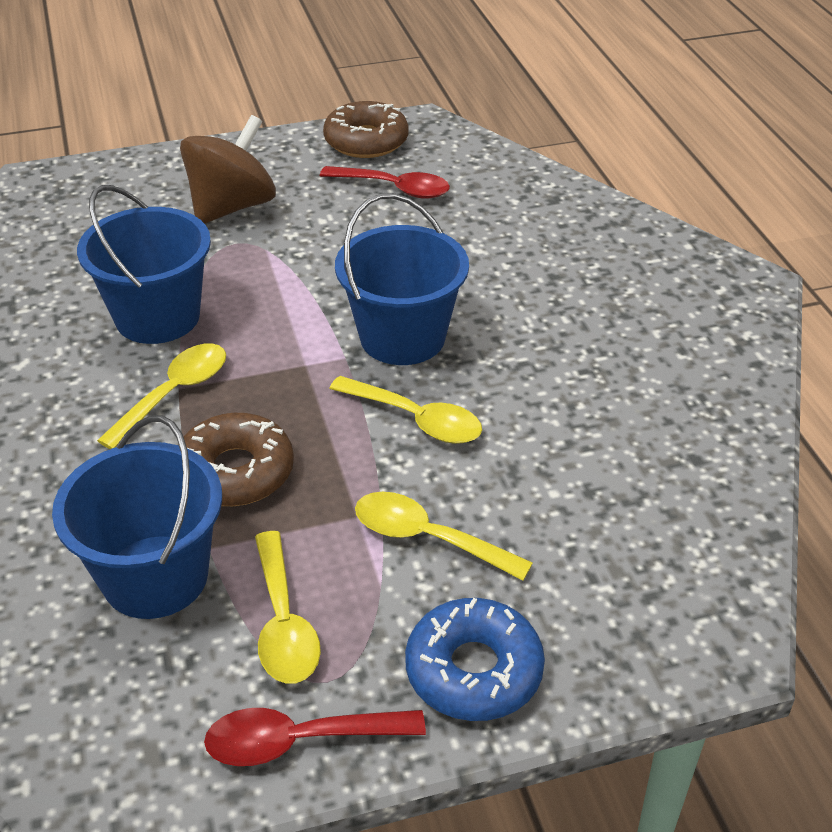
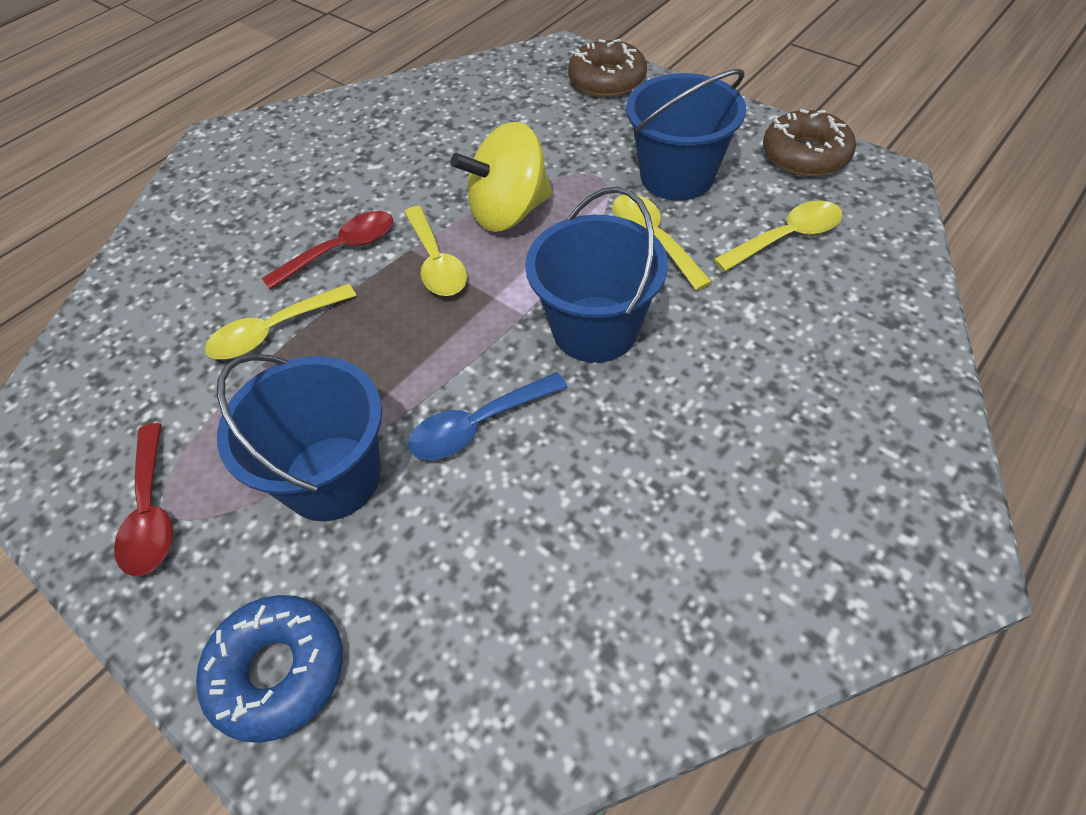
blue spoon: 0 -> 1
brown spinning top: 1 -> 0
yellow spinning top: 0 -> 1

